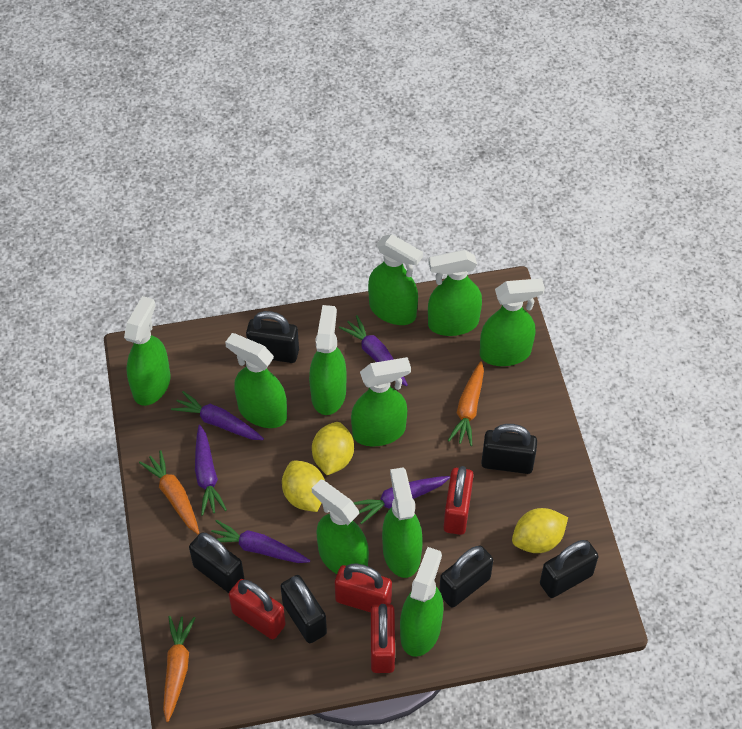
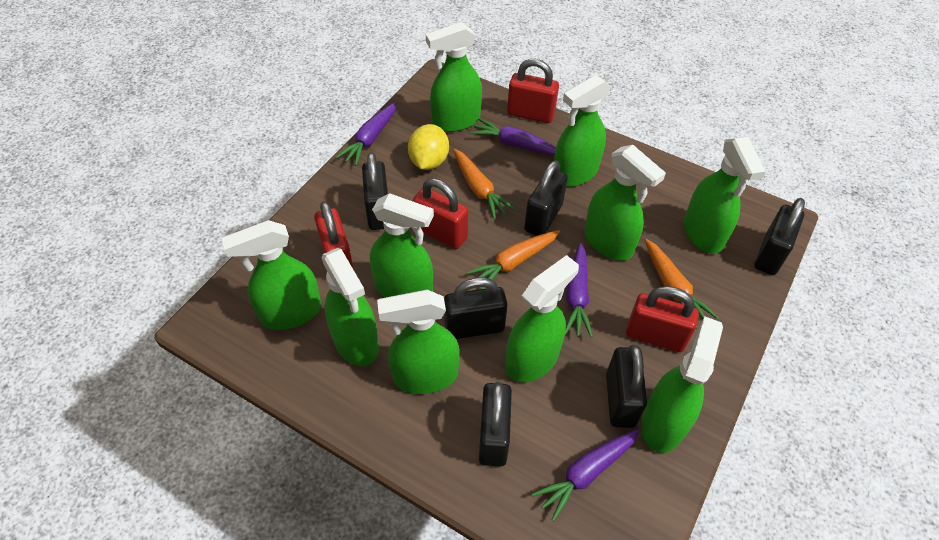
purple carrot: 5 -> 4
yellow lemon: 3 -> 1

